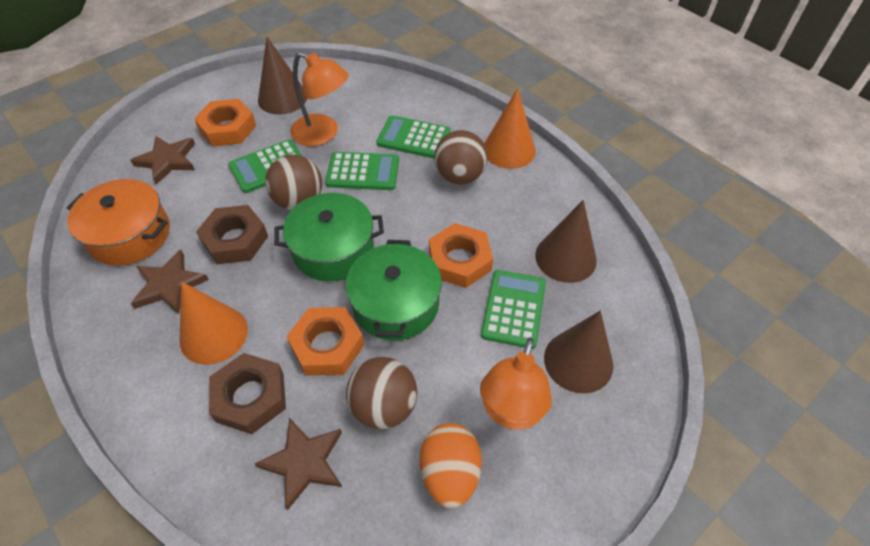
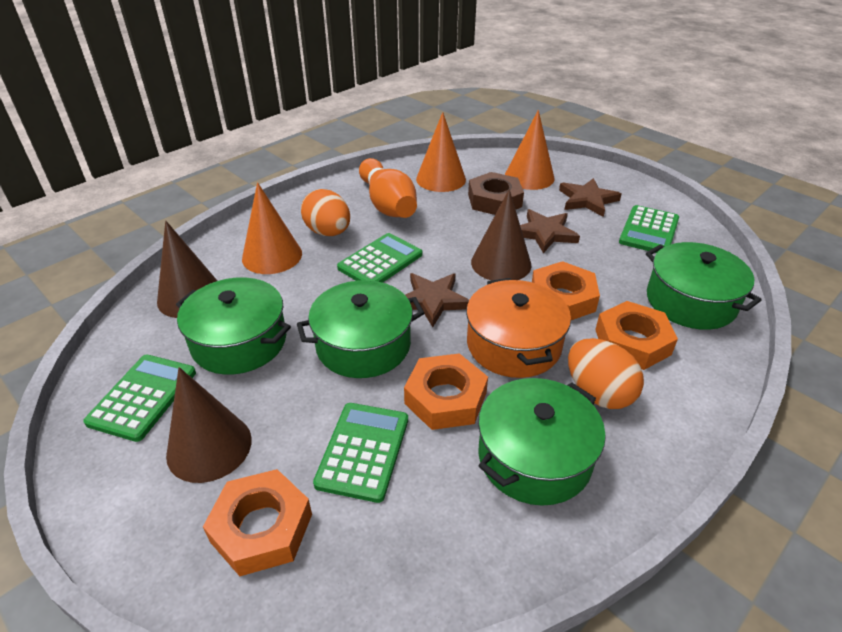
brown ball: 3 -> 0
brown nut: 2 -> 1
green pot: 2 -> 4
orange bowling pin: 0 -> 1
orange cone: 2 -> 3
orange egg: 1 -> 2
orange lamp: 2 -> 0
orange nut: 3 -> 4

